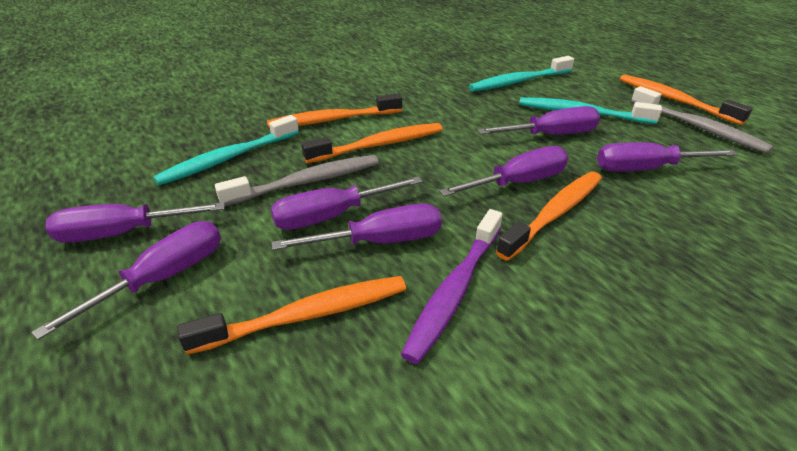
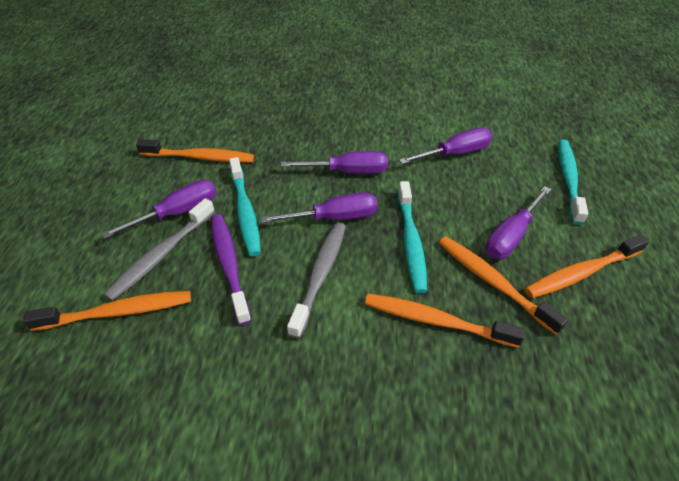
purple screwdriver: 7 -> 5

